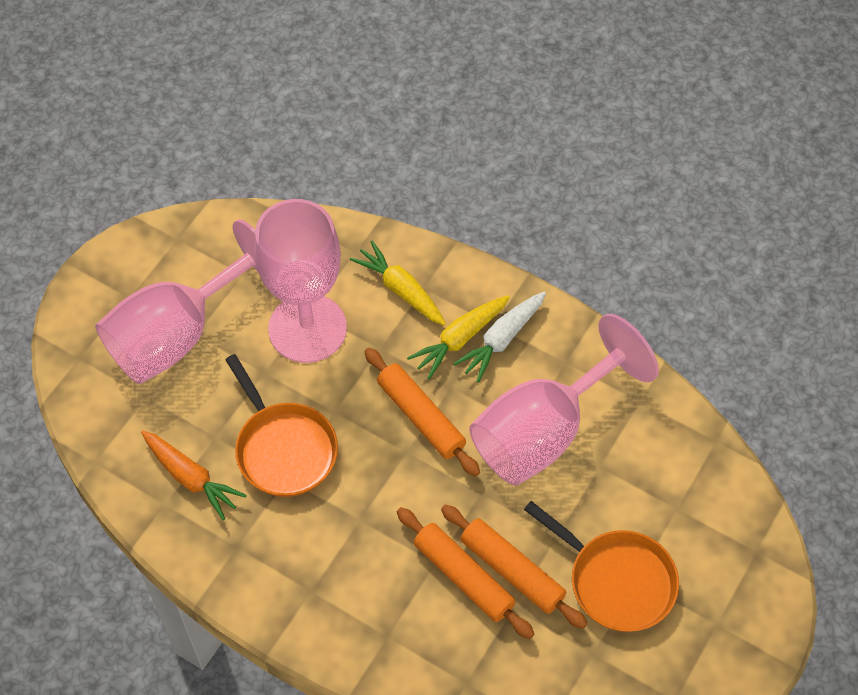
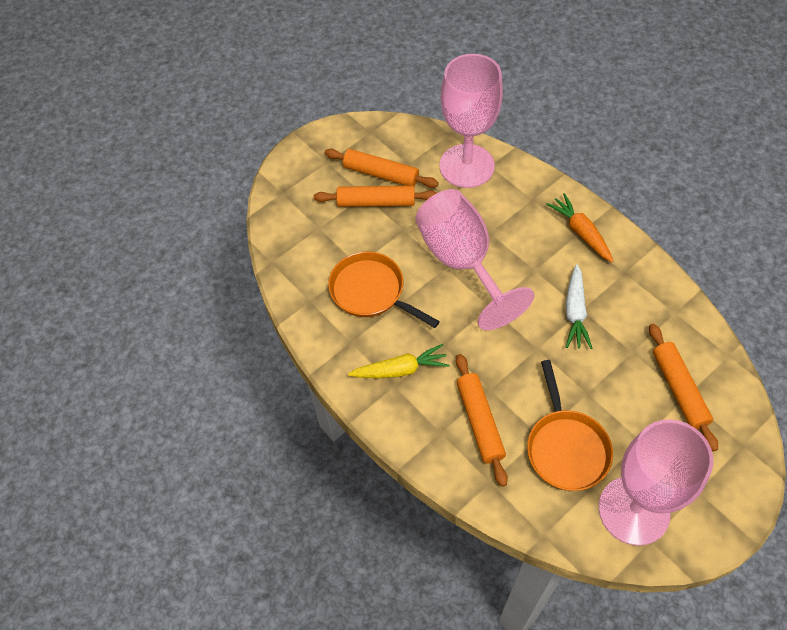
orange rolling pin: 3 -> 4
yellow carrot: 2 -> 1

